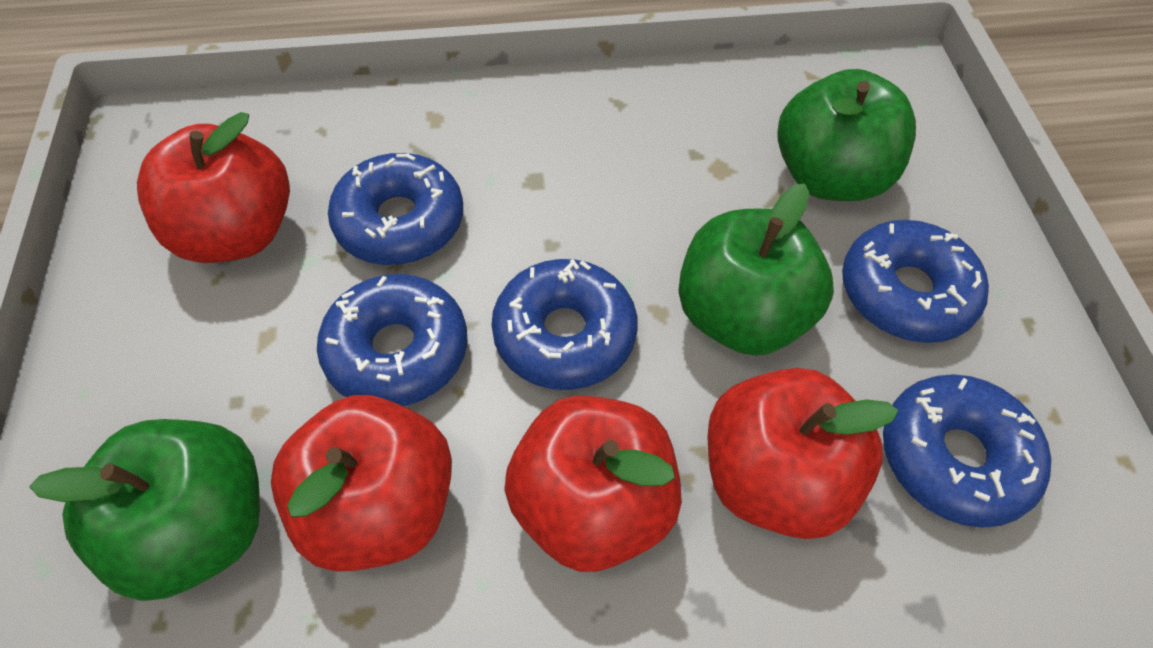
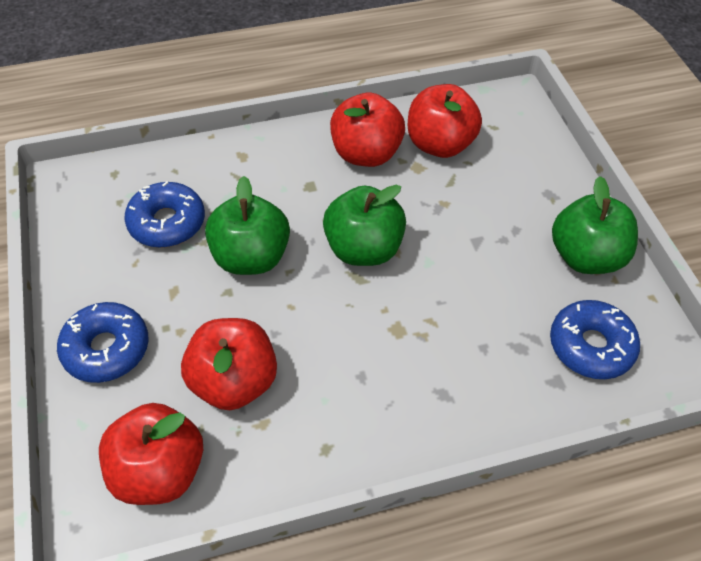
blue donut: 5 -> 3

